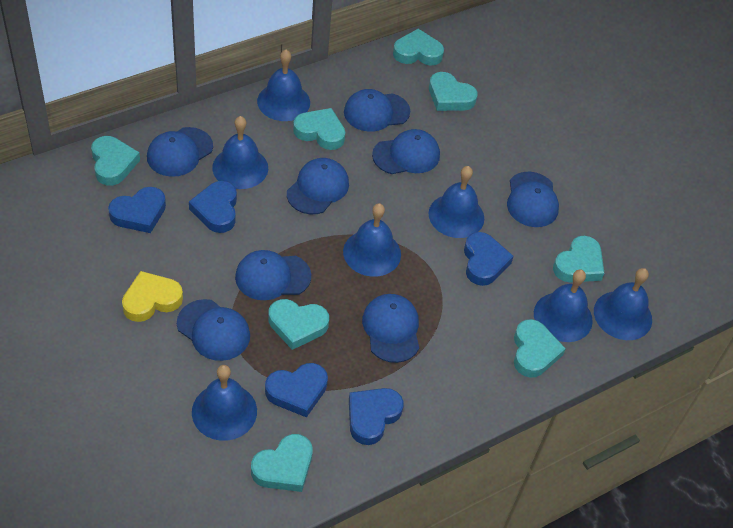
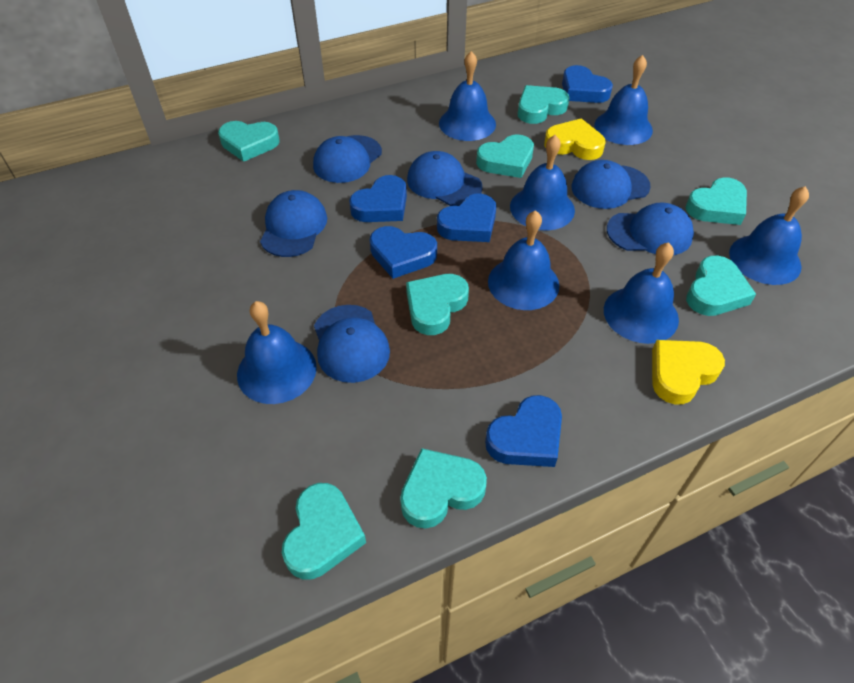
blue cap: 8 -> 6
yellow heart: 1 -> 2

